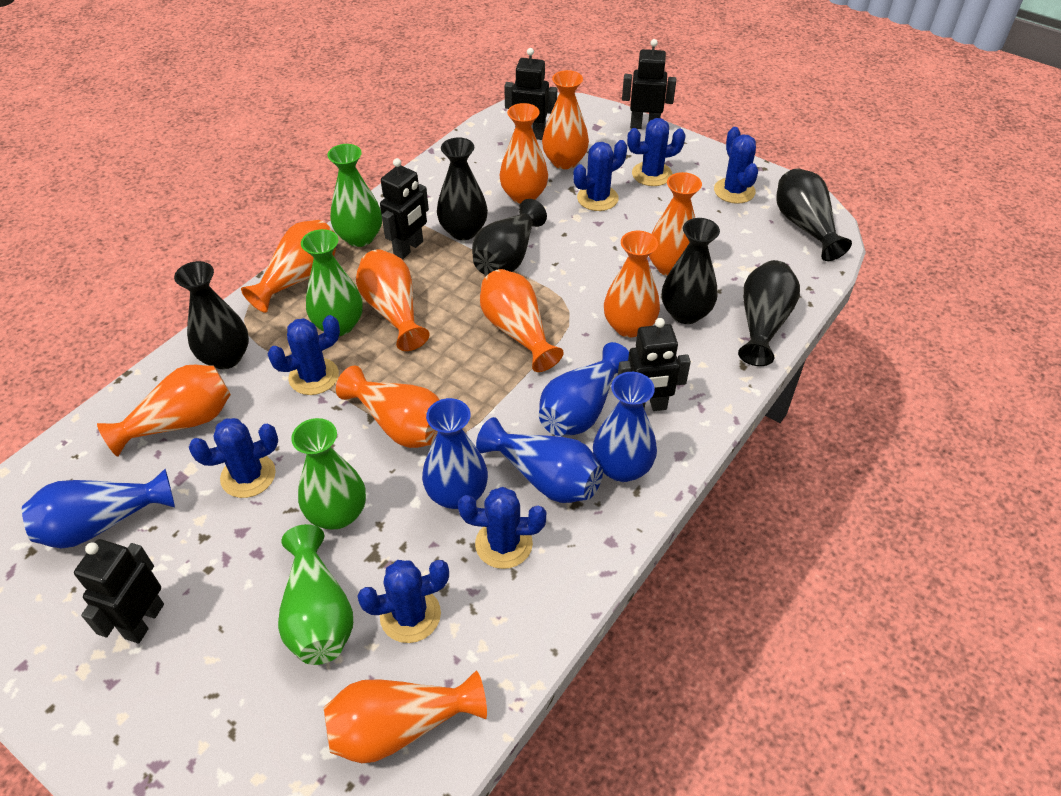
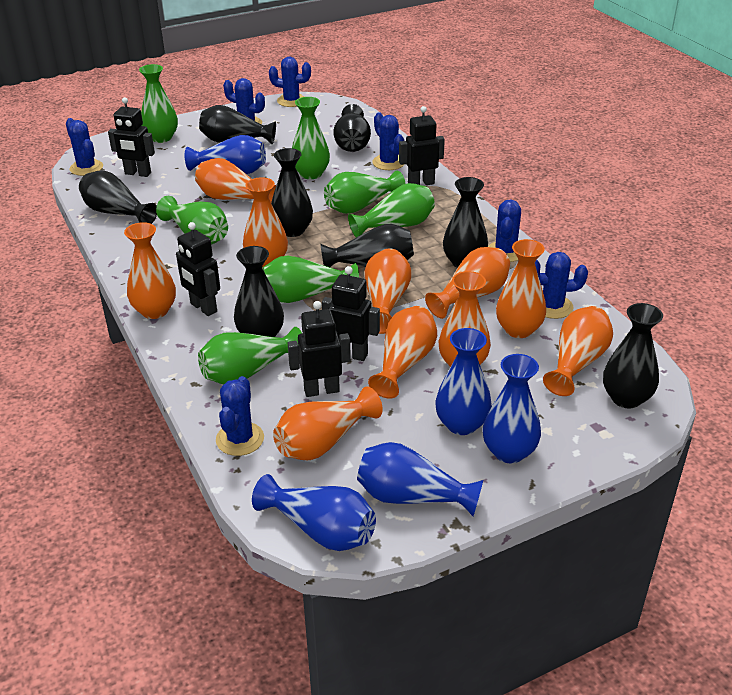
black vase: 6 -> 8
green vase: 4 -> 7

